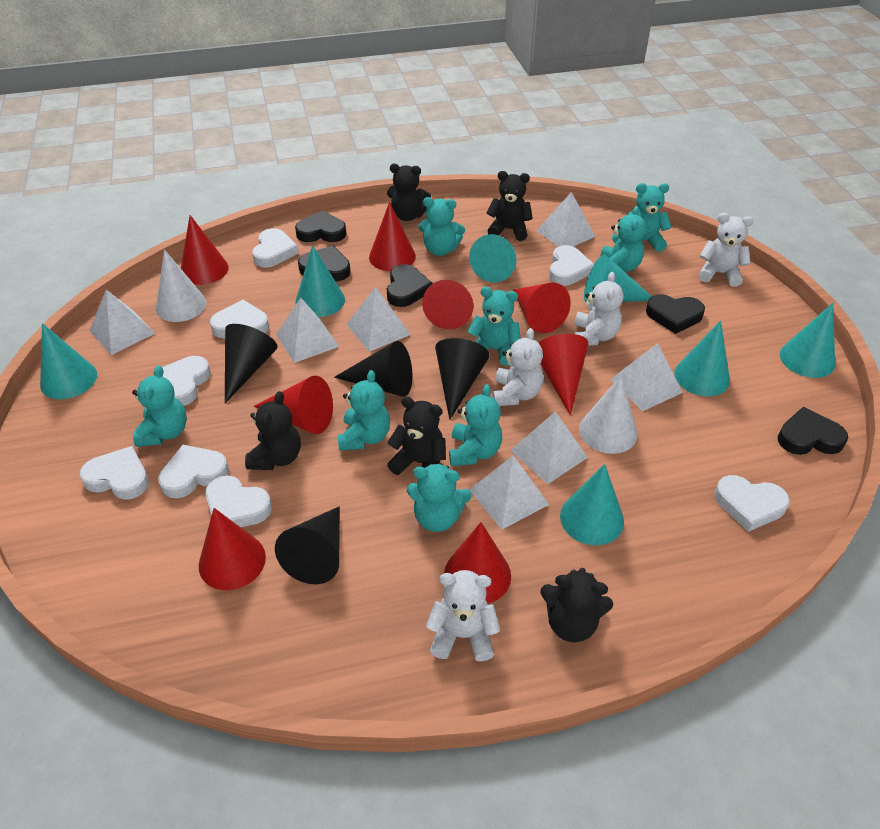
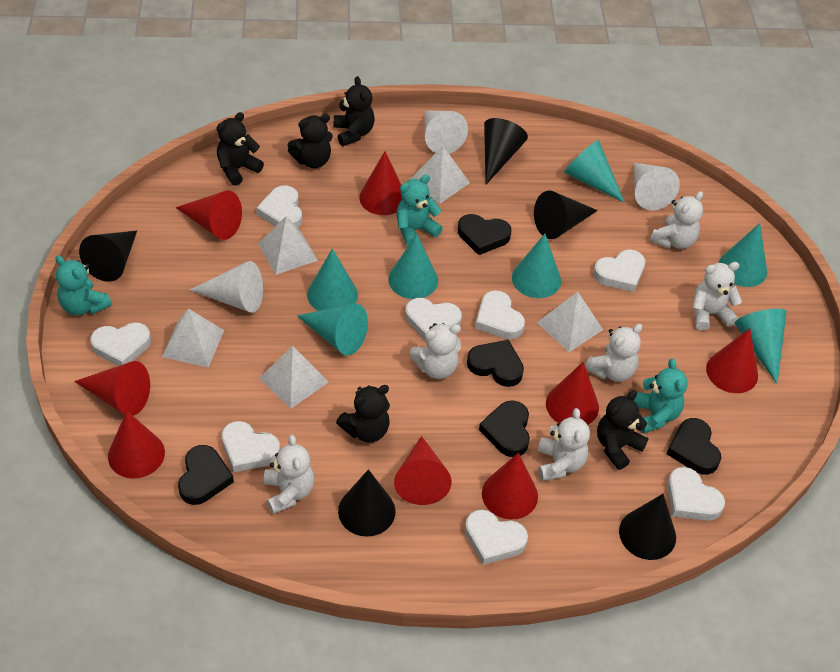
black cone: 4 -> 5
turquoise teddy bear: 8 -> 3
white cone: 2 -> 3
white pyramid: 7 -> 5
white teddy bear: 4 -> 6

